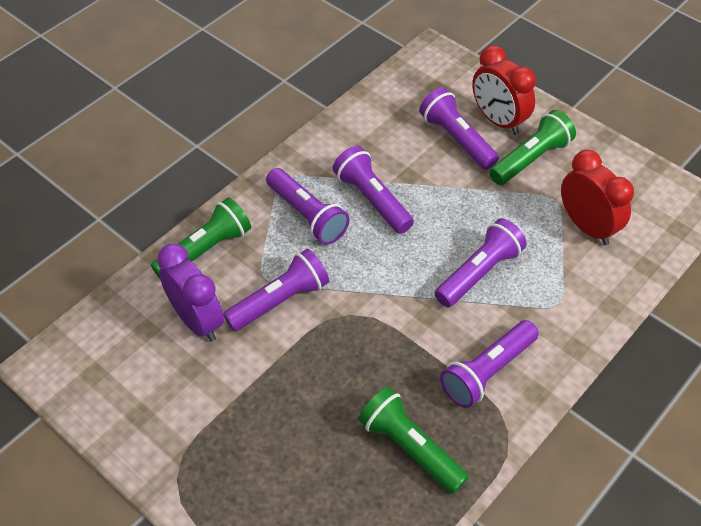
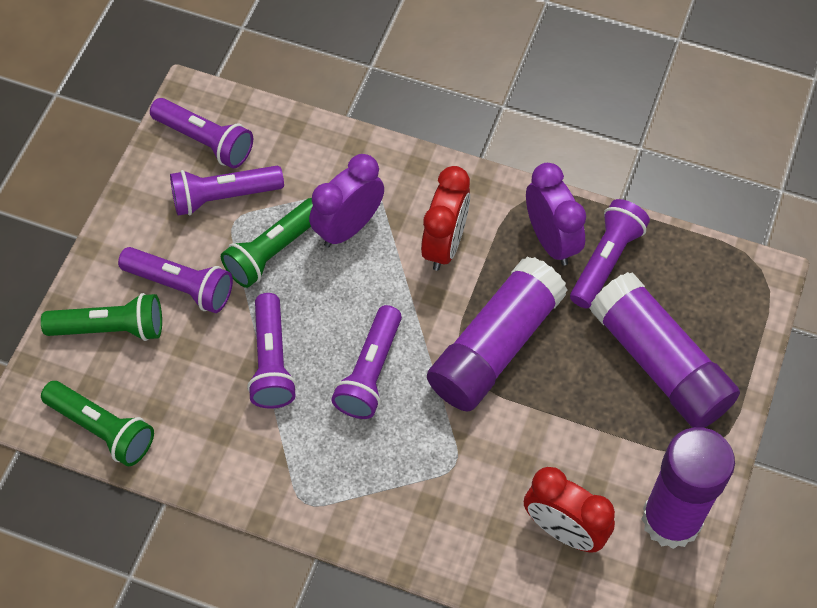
purple clock: 1 -> 2
purple glue stick: 0 -> 3

